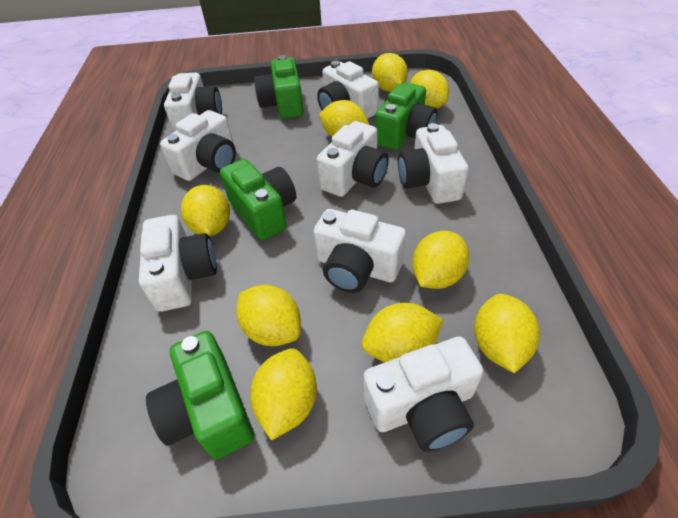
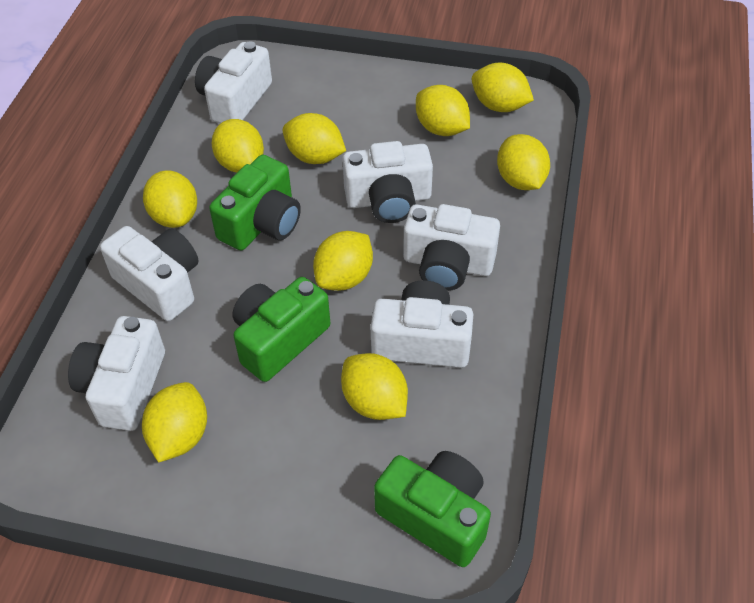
green camera: 4 -> 3
white camera: 8 -> 6

